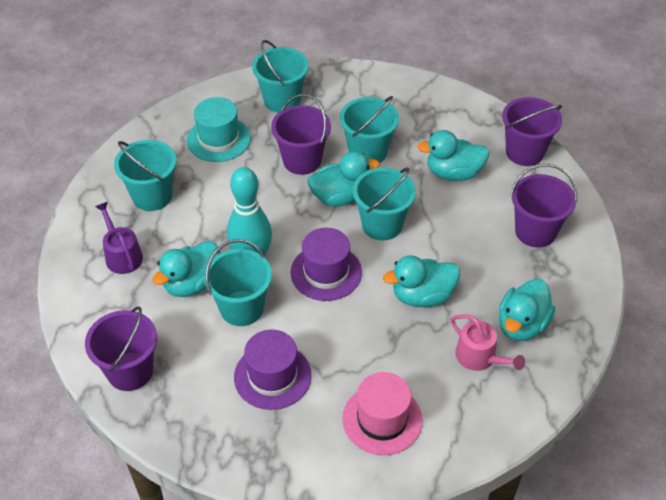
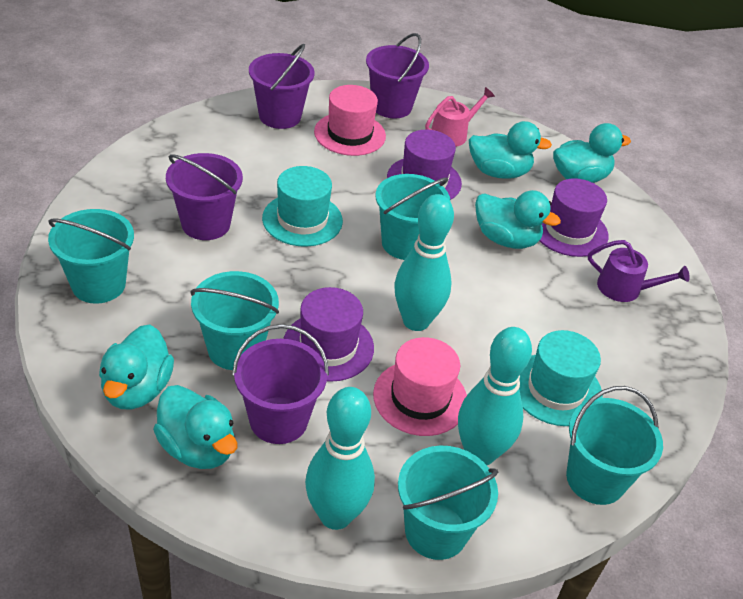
pink hat: 1 -> 2
purple hat: 2 -> 3
turquoise bowling pin: 1 -> 3
turquoise hat: 1 -> 2

